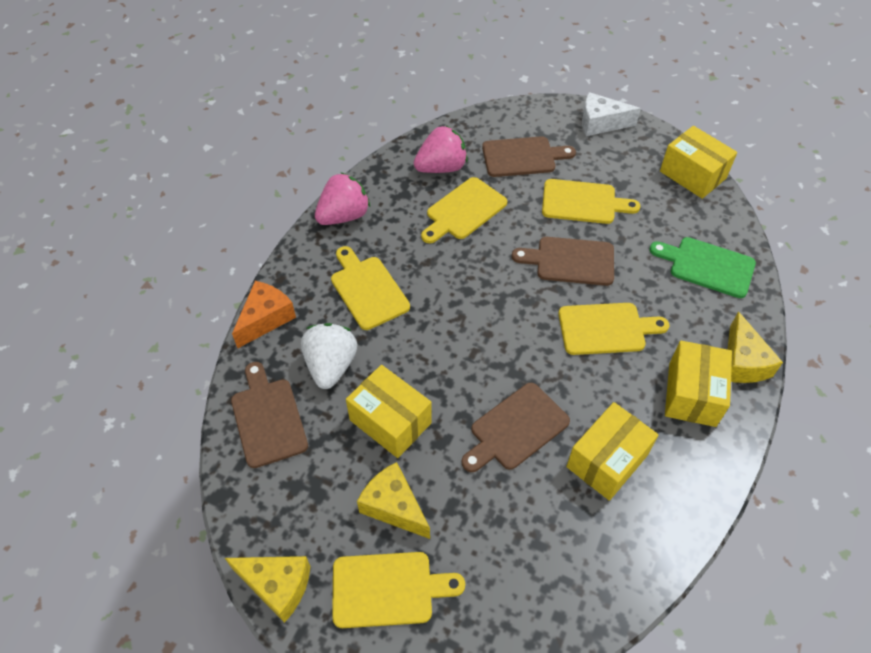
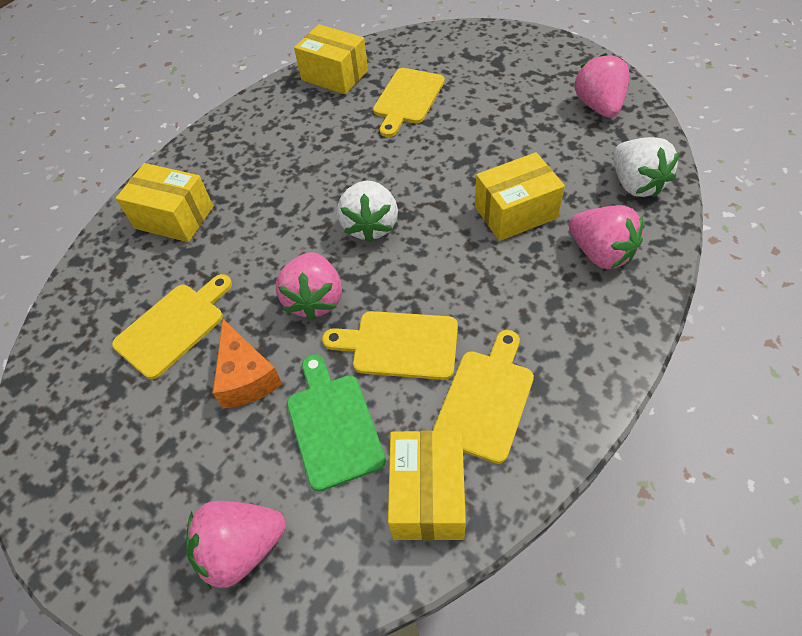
brown cutting board: 4 -> 0
pink strawberry: 2 -> 4
white cheese: 1 -> 0
white strawberry: 1 -> 2
yellow cheese: 3 -> 0
yellow cutting board: 5 -> 4

